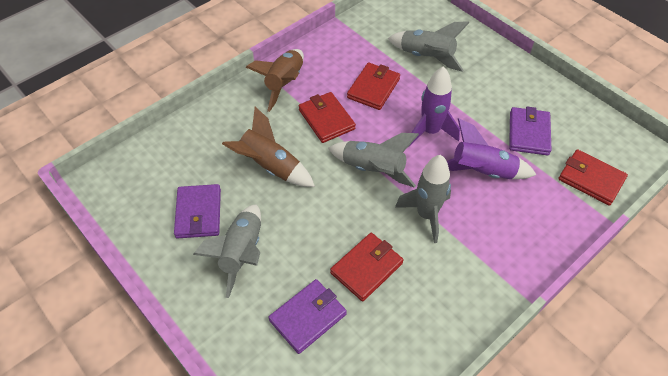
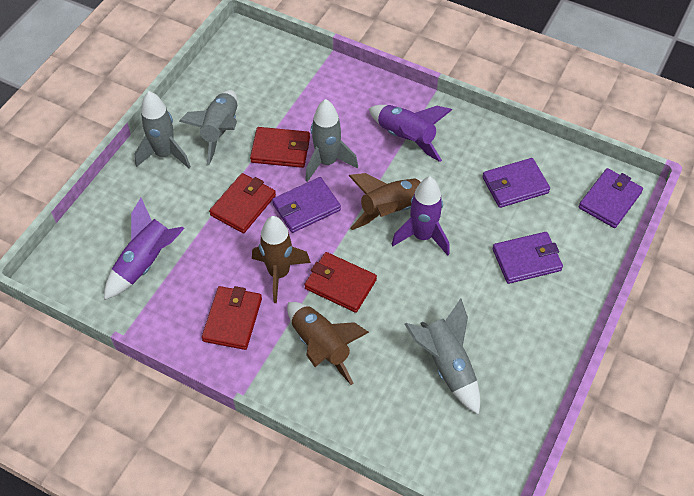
brown rocket: 2 -> 3
purple rocket: 2 -> 3
purple wallet: 3 -> 4

